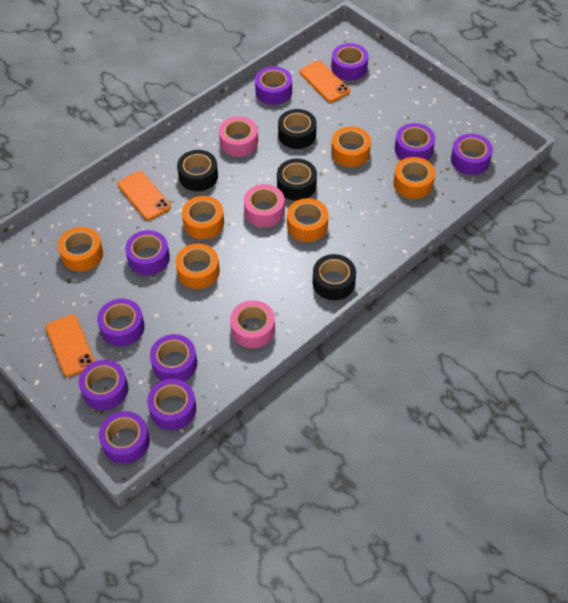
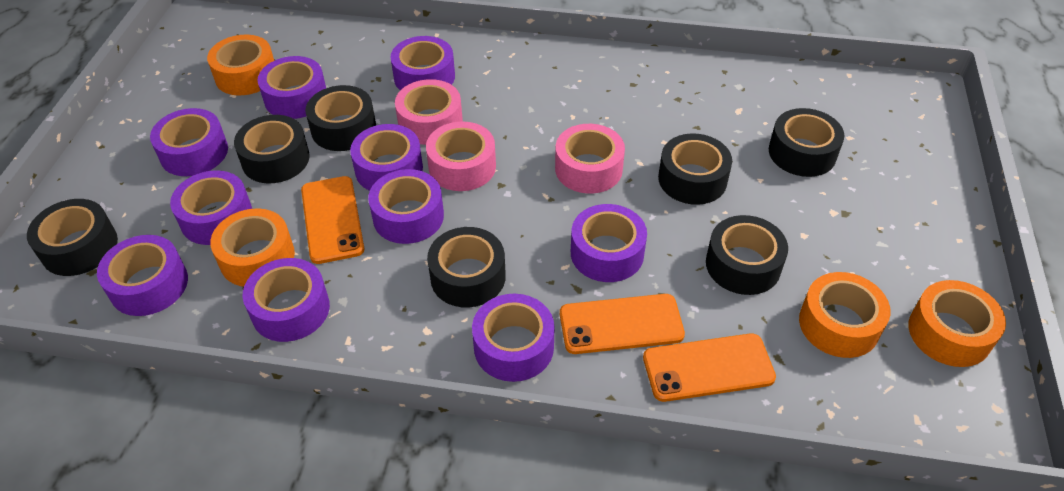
black tape: 4 -> 7
orange tape: 6 -> 4

